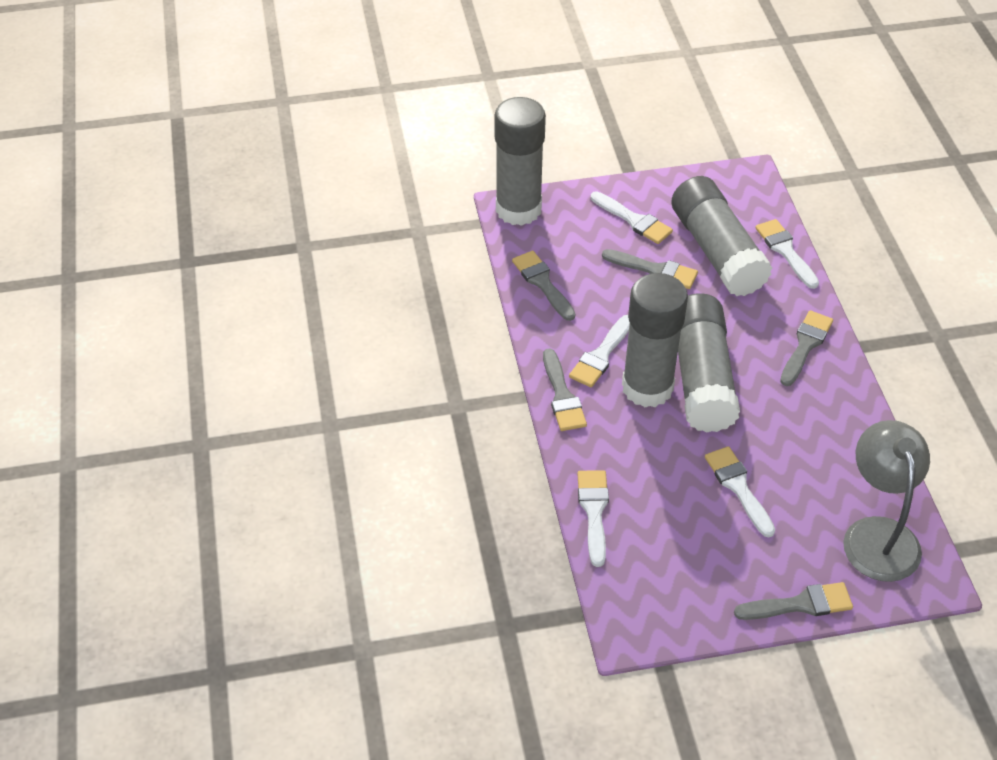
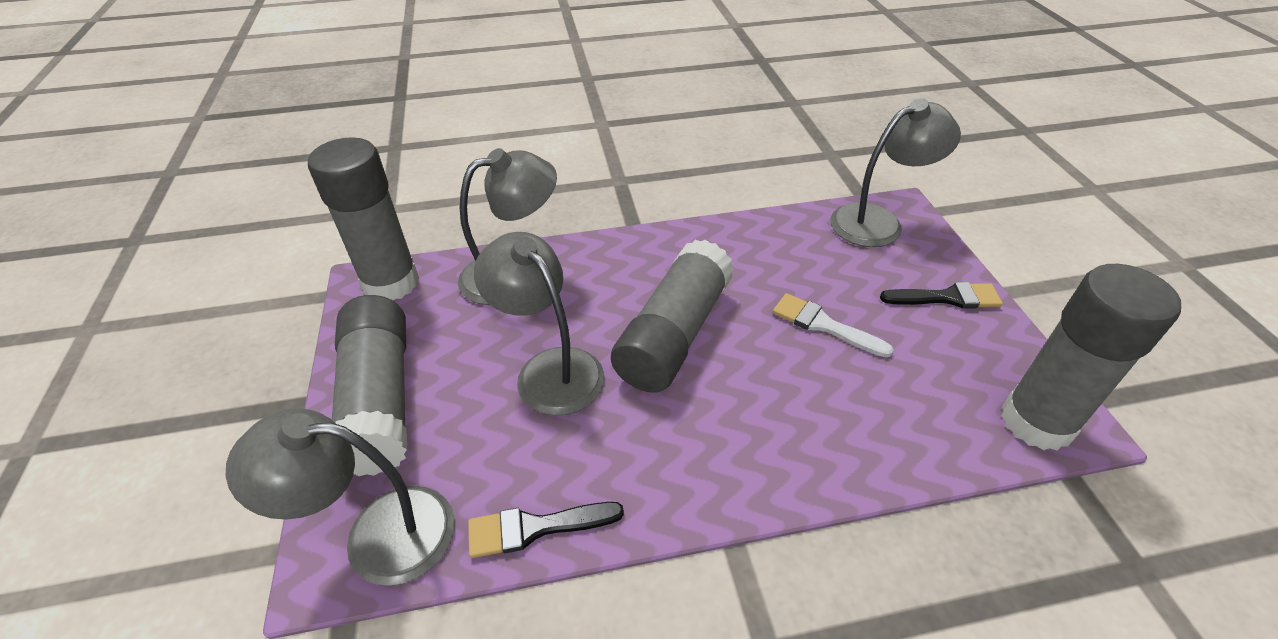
black brush: 0 -> 2
grey brush: 5 -> 0
grey lamp: 1 -> 4
white brush: 5 -> 1

